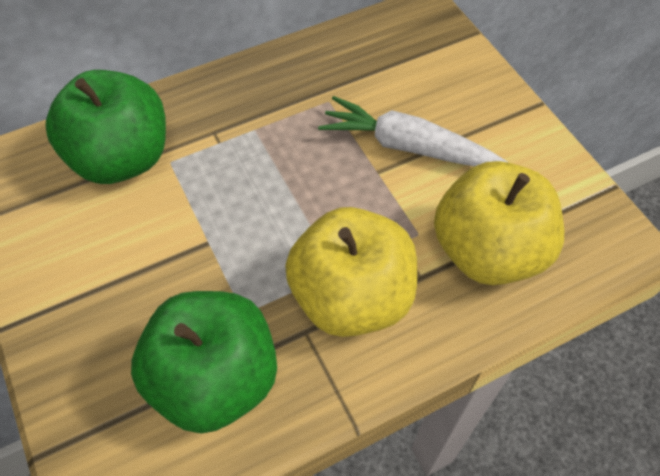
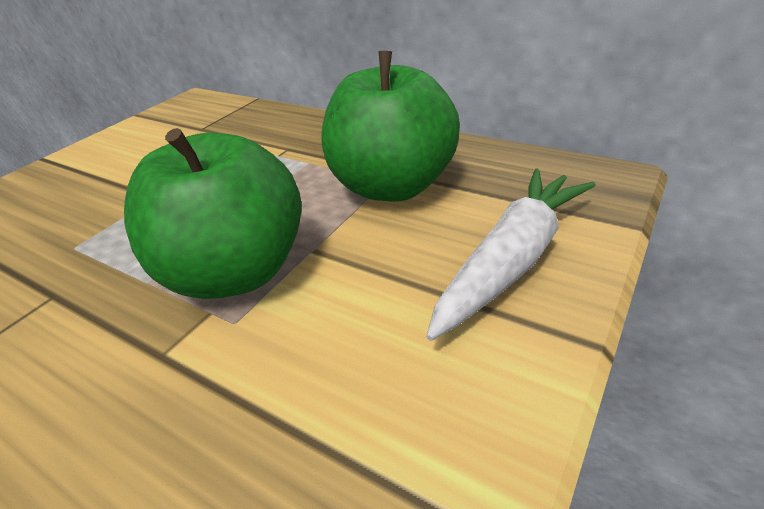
yellow apple: 2 -> 0

